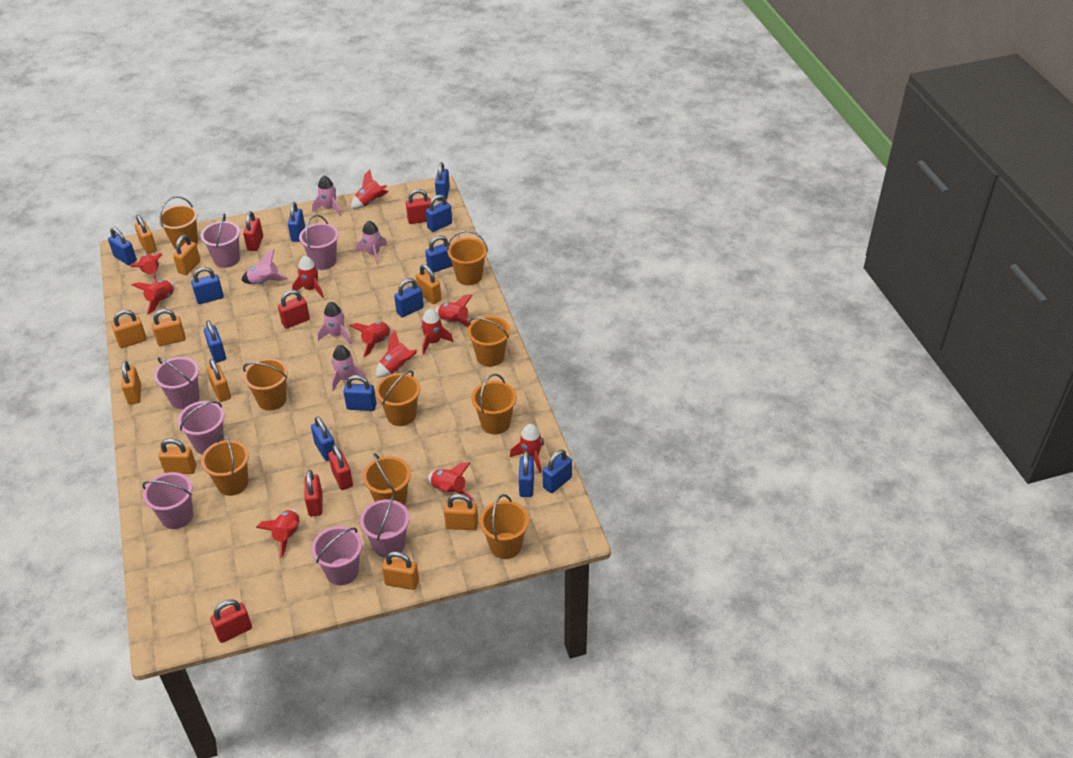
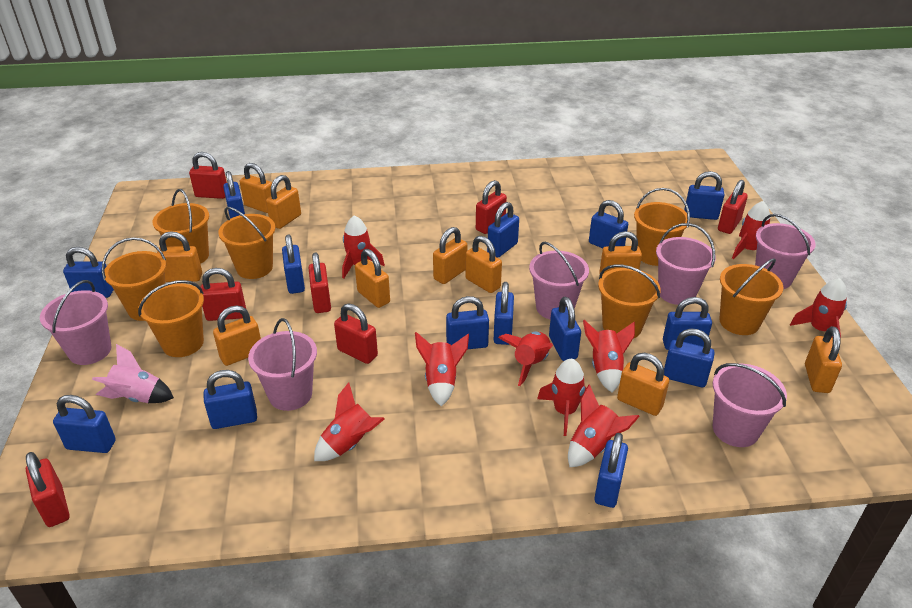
blue padlock: 12 -> 14
orange bucket: 9 -> 7
pink bucket: 7 -> 6
pink rocket: 5 -> 1
red padlock: 6 -> 7
red rocket: 11 -> 9

